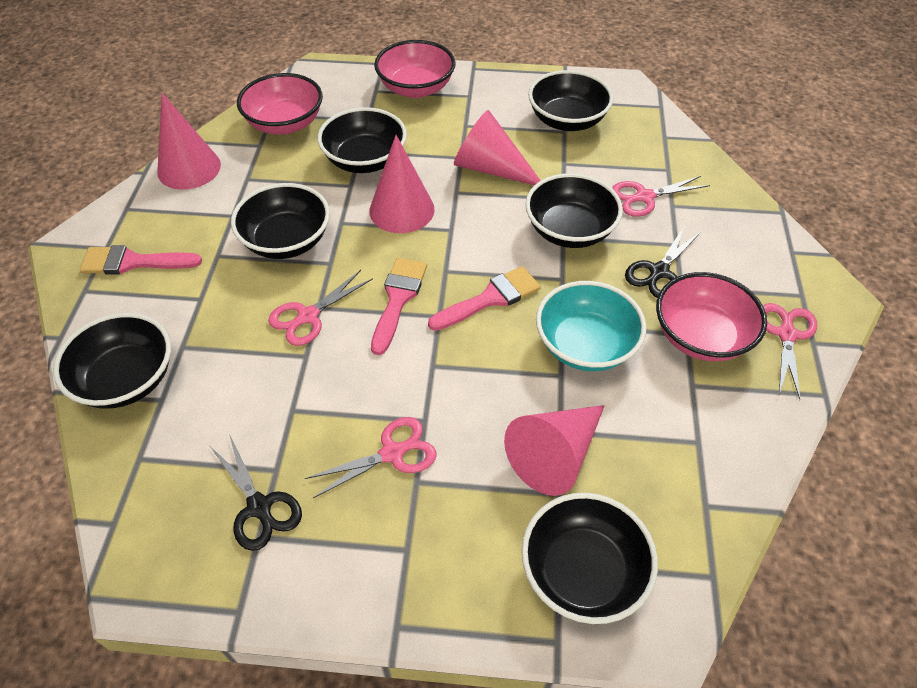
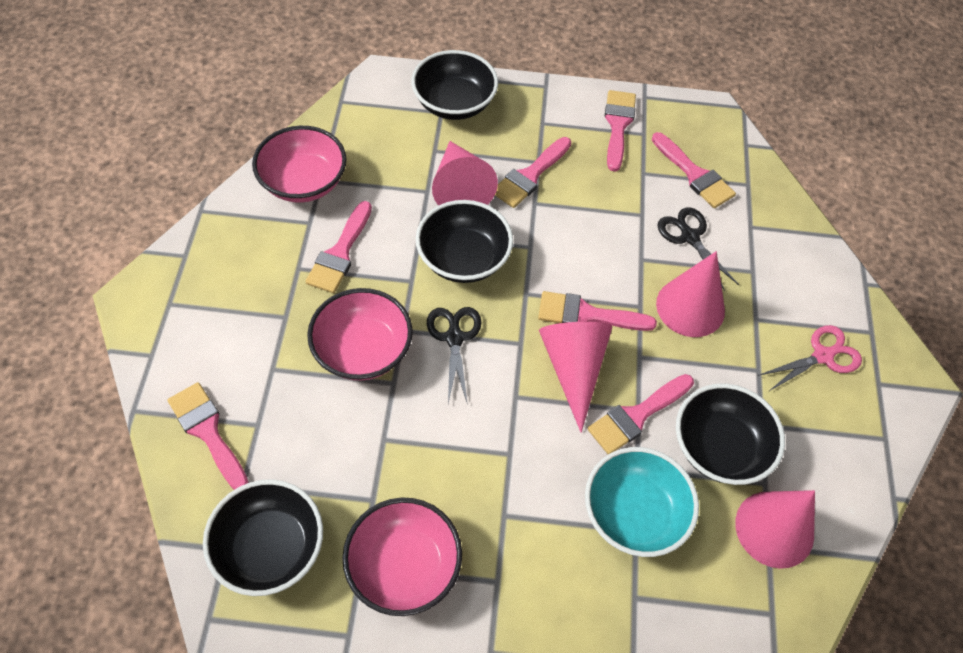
black bowl: 6 -> 4
pink brush: 3 -> 7
pink scissors: 4 -> 1

